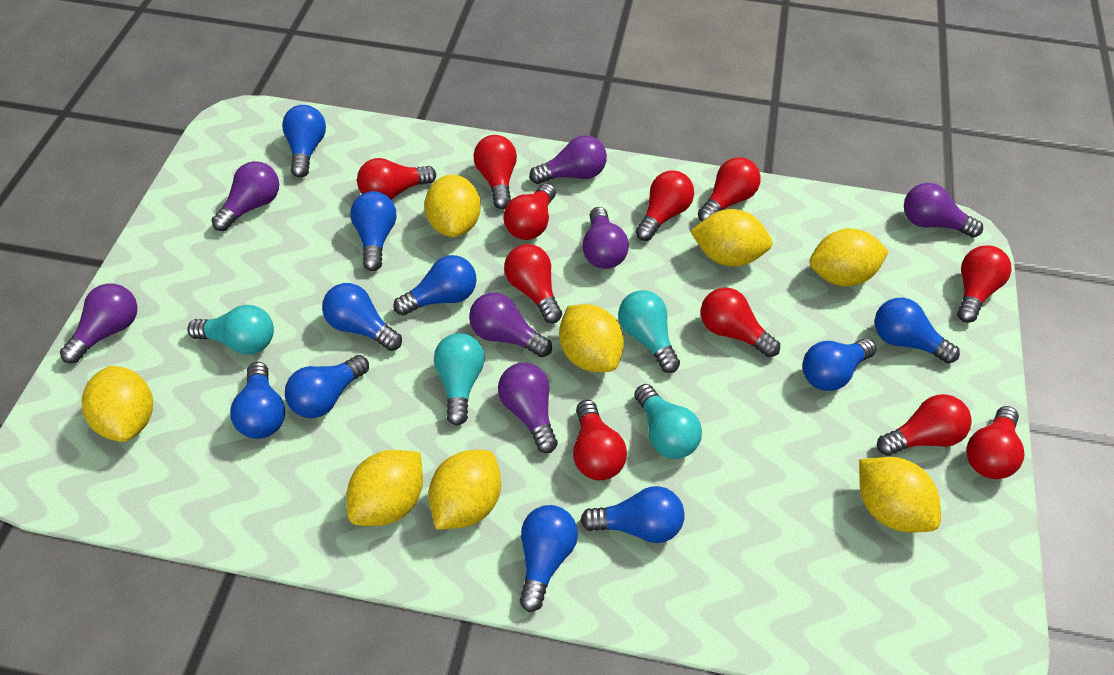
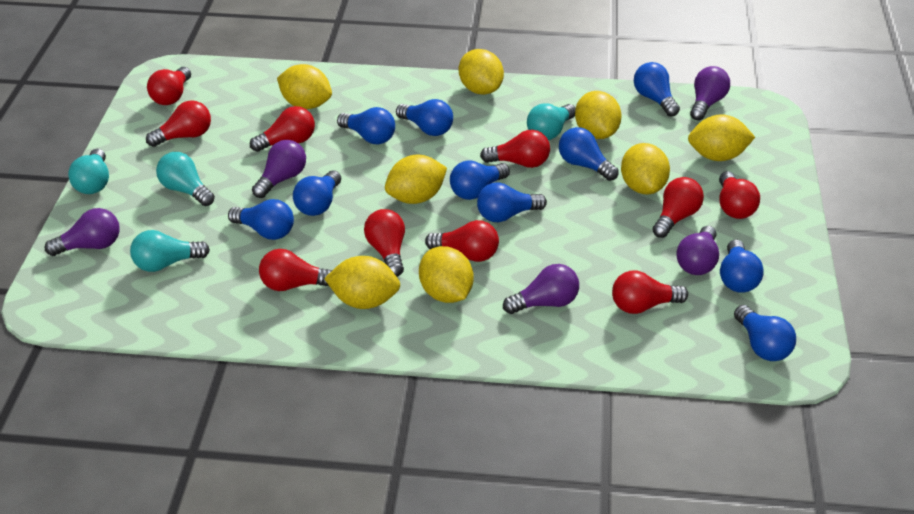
purple light bulb: 7 -> 5
red light bulb: 11 -> 10

